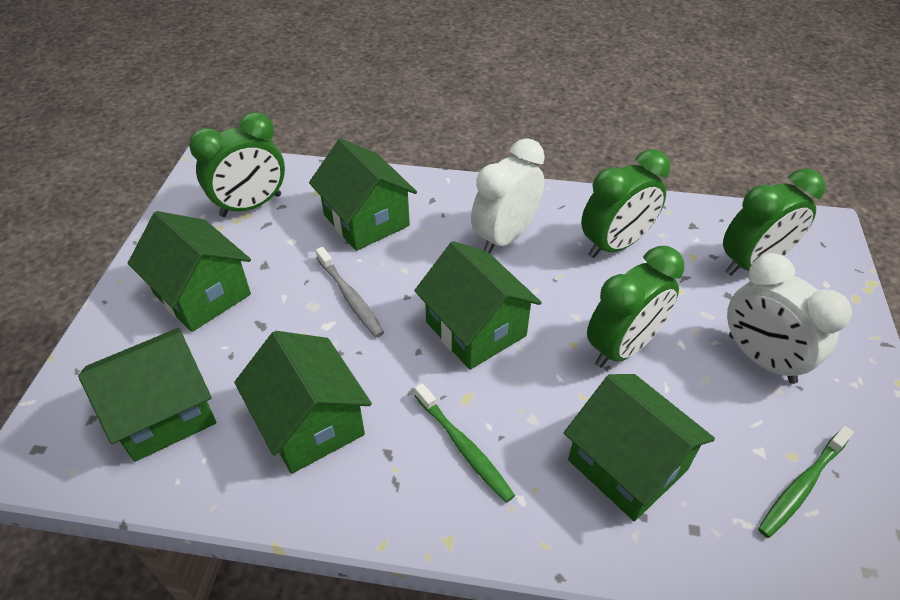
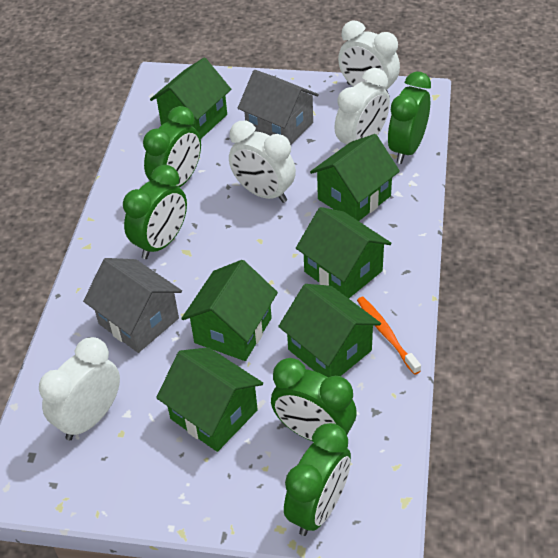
green clock: 4 -> 5
green toothbrush: 2 -> 0
grey house: 0 -> 2
grey toothbrush: 1 -> 0
orange toothbrush: 0 -> 1
white clock: 2 -> 4

